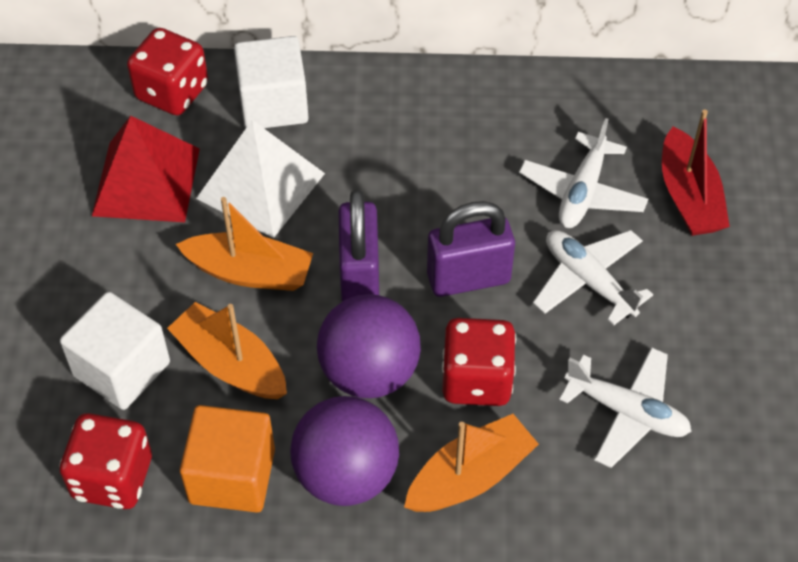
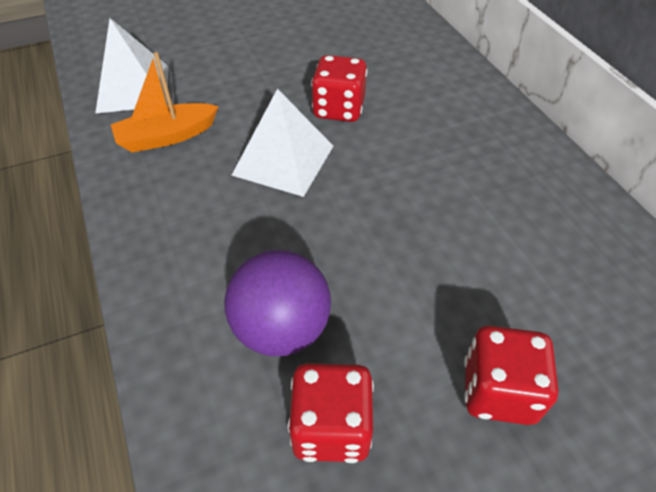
orange boat: 3 -> 1
orange cube: 1 -> 0
purple ball: 2 -> 1
purple padlock: 2 -> 0
red boat: 1 -> 0
red pyramid: 1 -> 0
white cube: 2 -> 0
white plane: 3 -> 0
white pyramid: 1 -> 2

